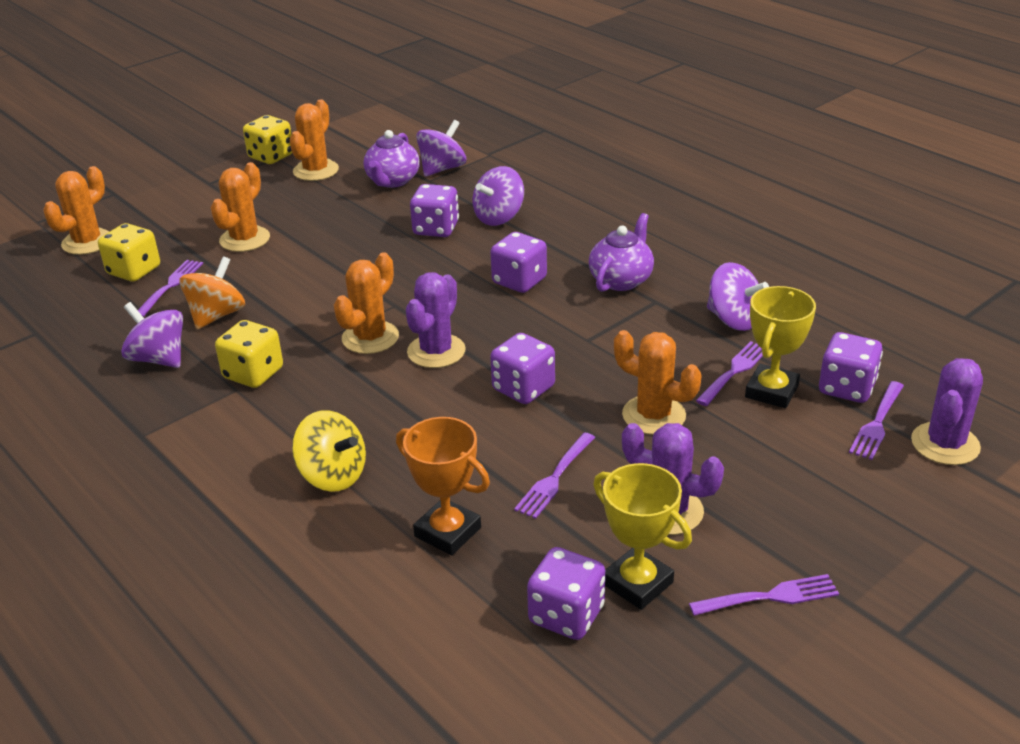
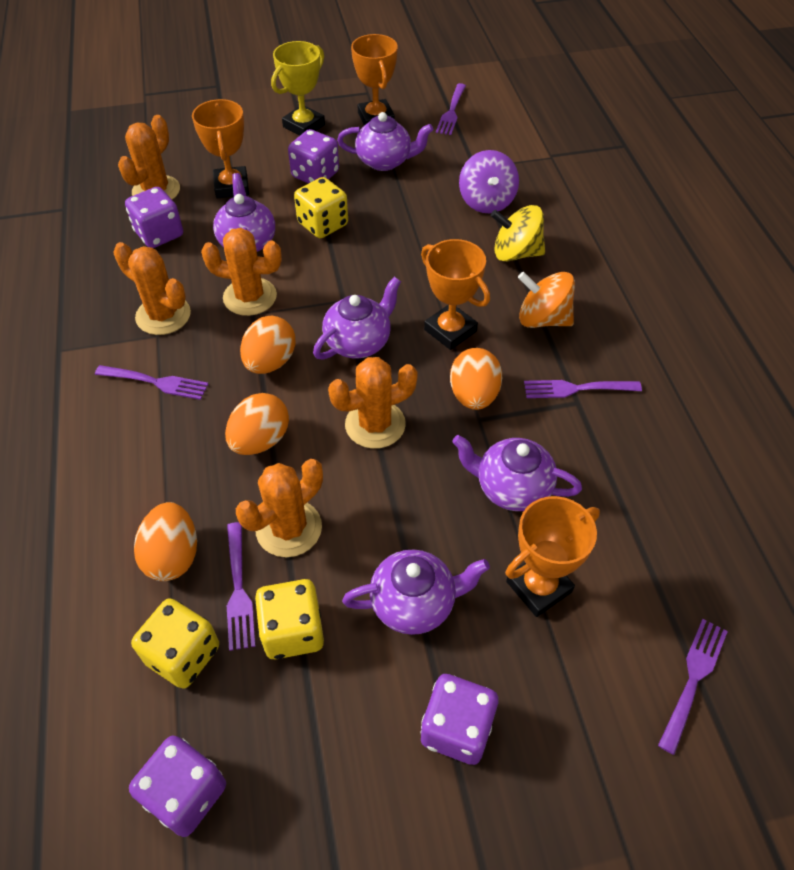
orange egg: 0 -> 4
orange trophy: 1 -> 4
purple cactus: 3 -> 0
purple dice: 5 -> 4
purple spinning top: 4 -> 1
purple teapot: 2 -> 5
yellow trophy: 2 -> 1

